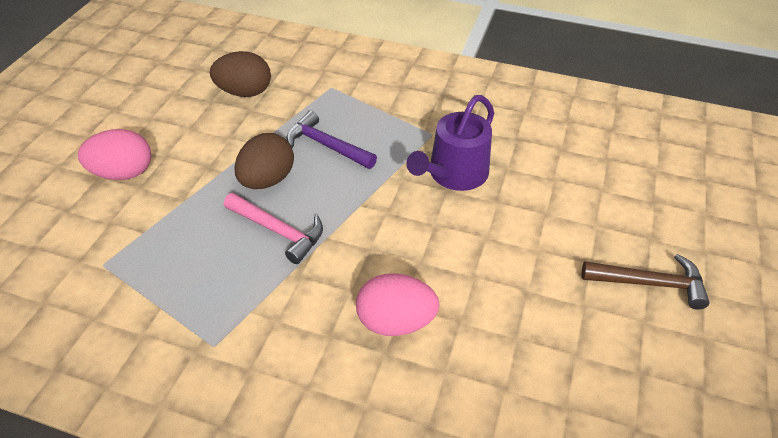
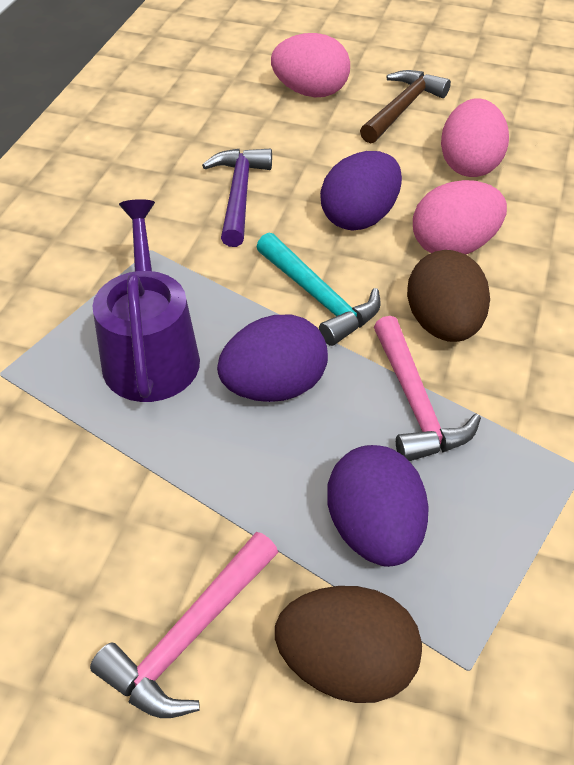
pink egg: 2 -> 3
pink hammer: 1 -> 2
purple egg: 0 -> 3
turquoise hammer: 0 -> 1

